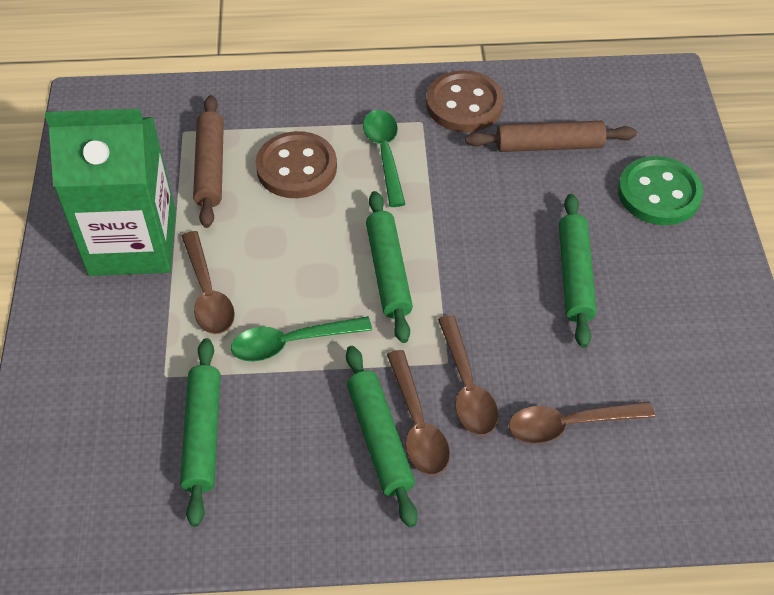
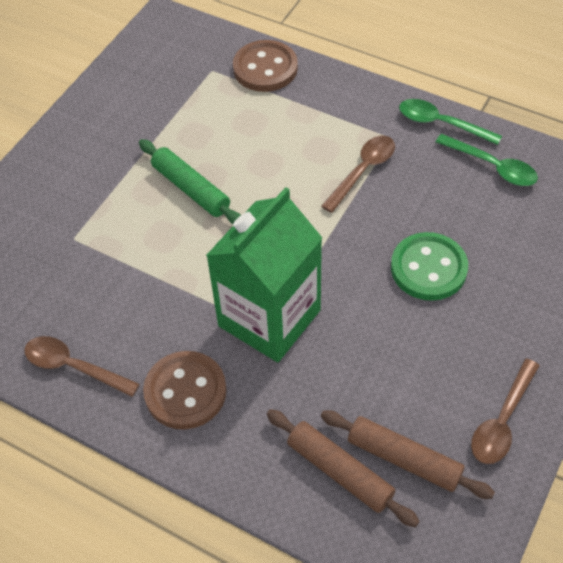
brown spoon: 4 -> 3
green rolling pin: 4 -> 1

